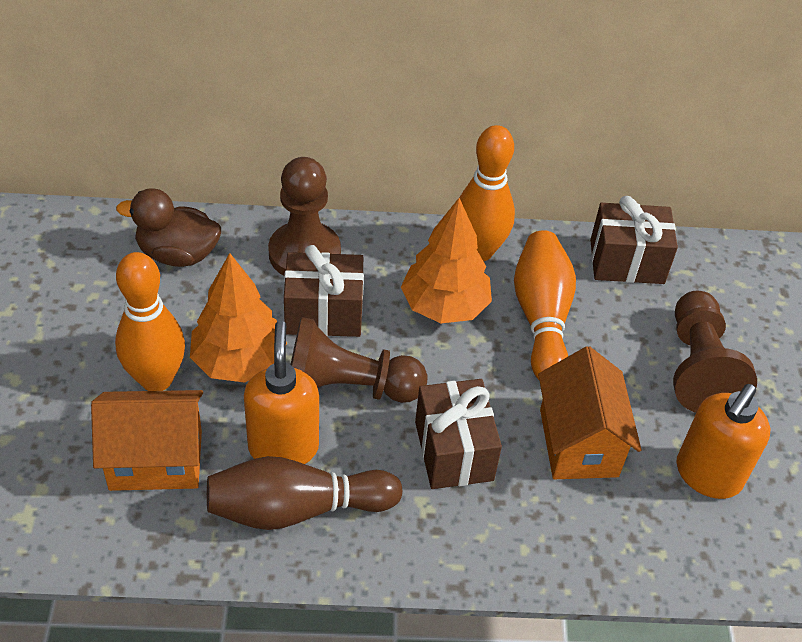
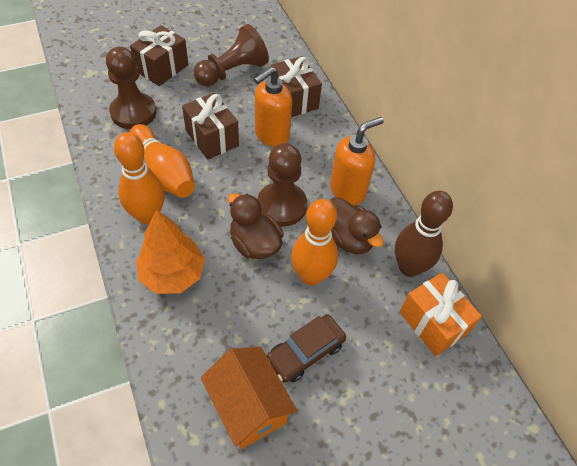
brown car: 0 -> 1
brown duck: 1 -> 2
orange gift: 0 -> 1
orange house: 2 -> 1
orange tree: 2 -> 1

